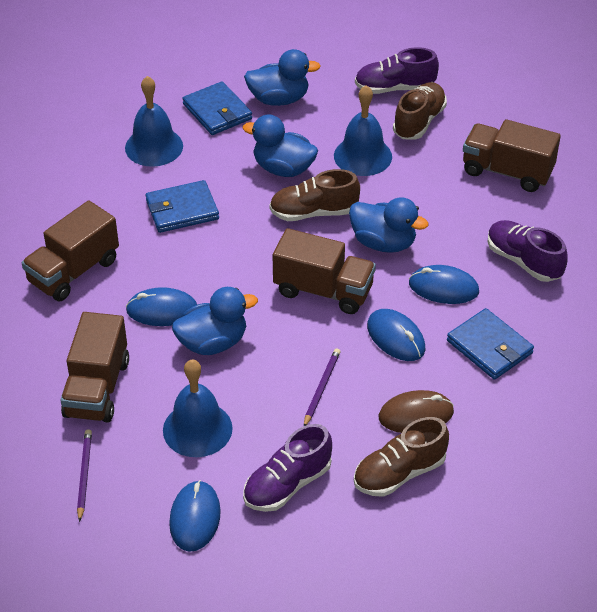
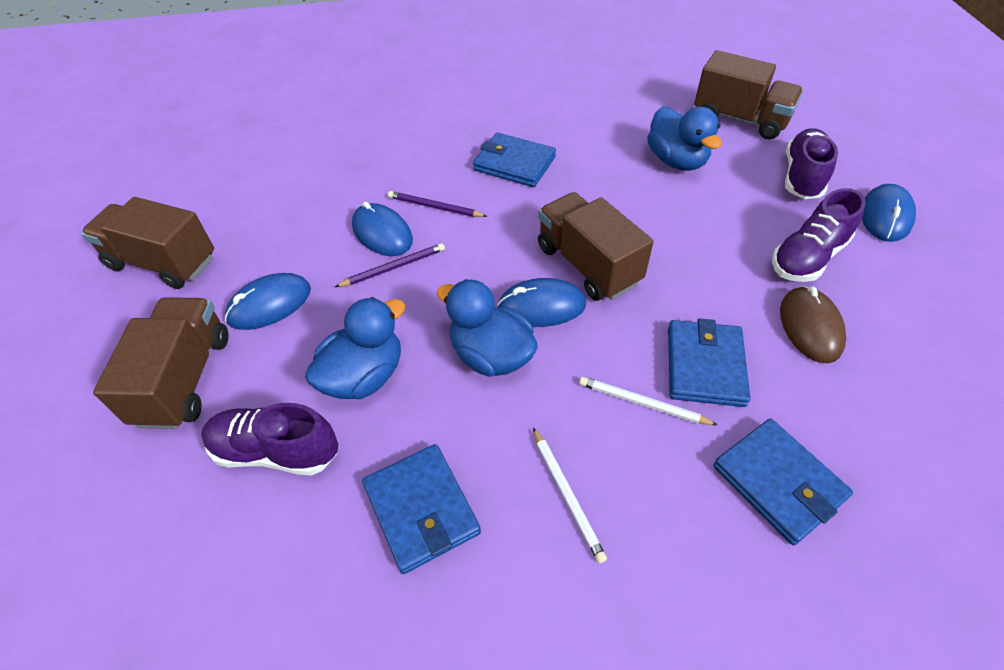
blue bell: 3 -> 0
blue duck: 4 -> 3
blue wallet: 3 -> 4
brown shoe: 3 -> 0
white pencil: 0 -> 2

